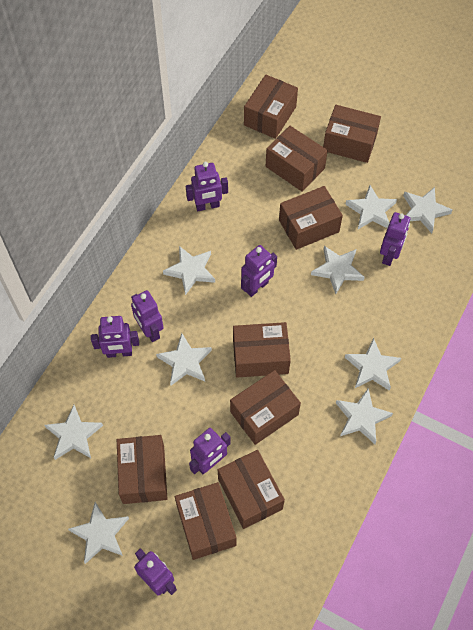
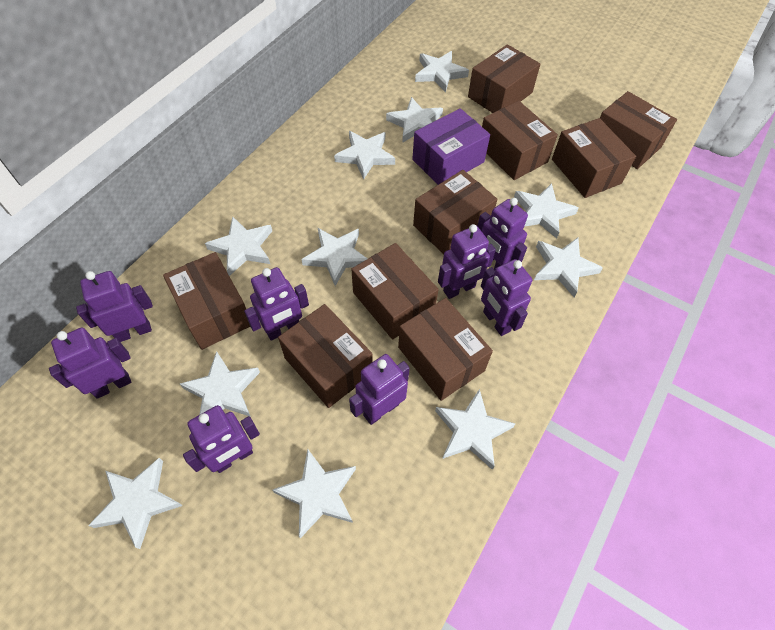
purple box: 0 -> 1
purple robot: 7 -> 8
white star: 9 -> 11

